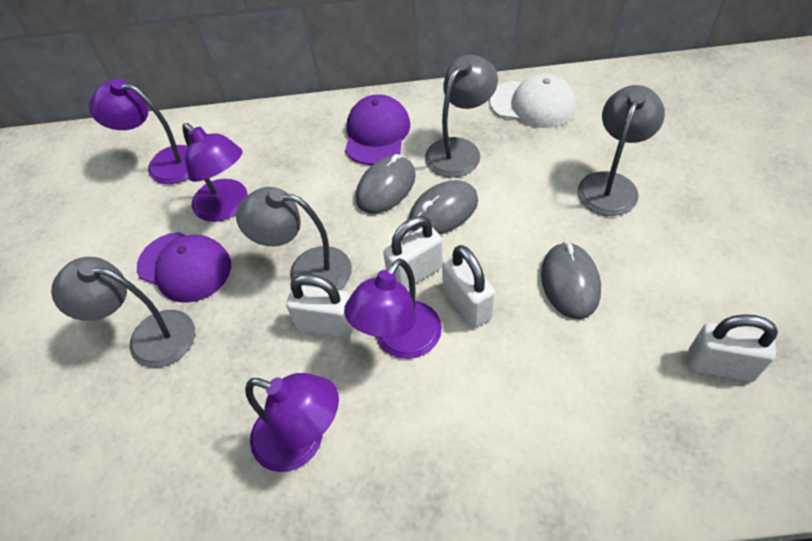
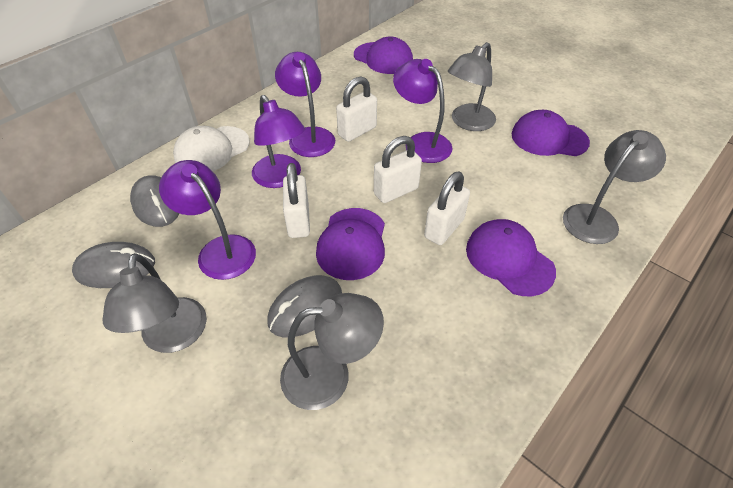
purple cap: 2 -> 4

